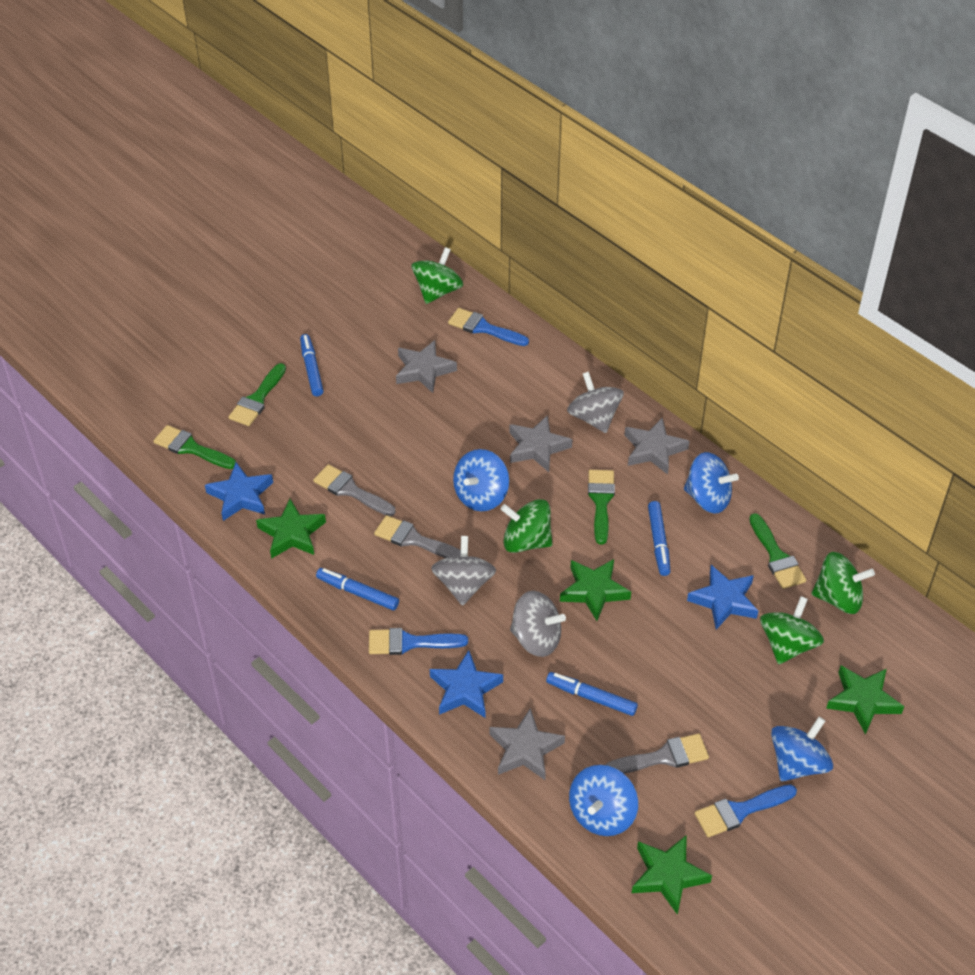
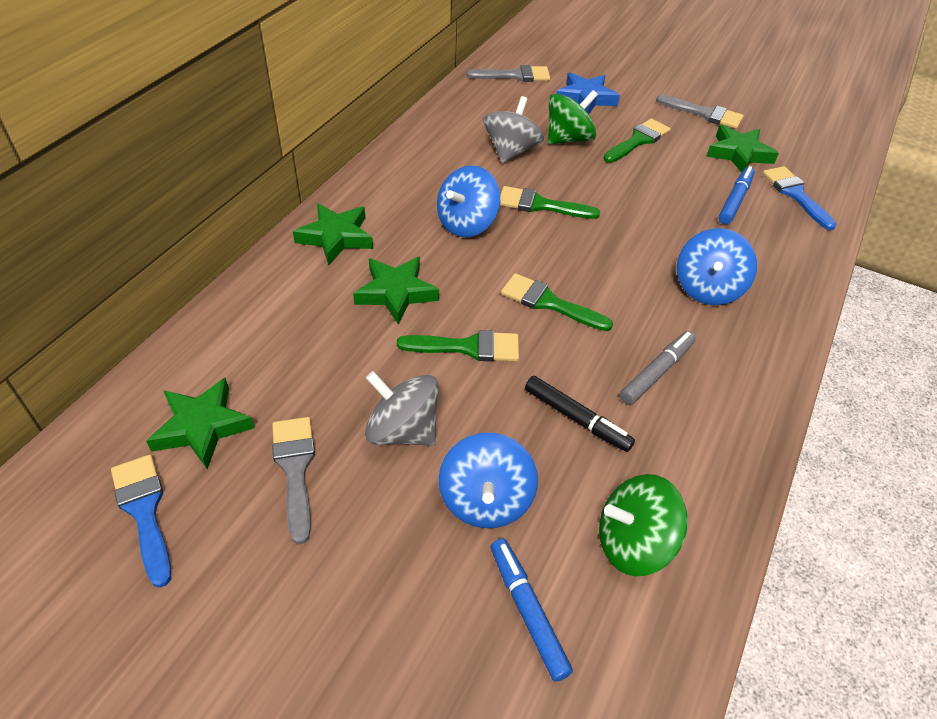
black marker: 0 -> 1
blue brush: 3 -> 2
blue marker: 4 -> 2
blue spinning top: 4 -> 3
blue star: 3 -> 1
green spinning top: 4 -> 2
grey marker: 0 -> 1
grey spinning top: 3 -> 2
grey star: 4 -> 0

